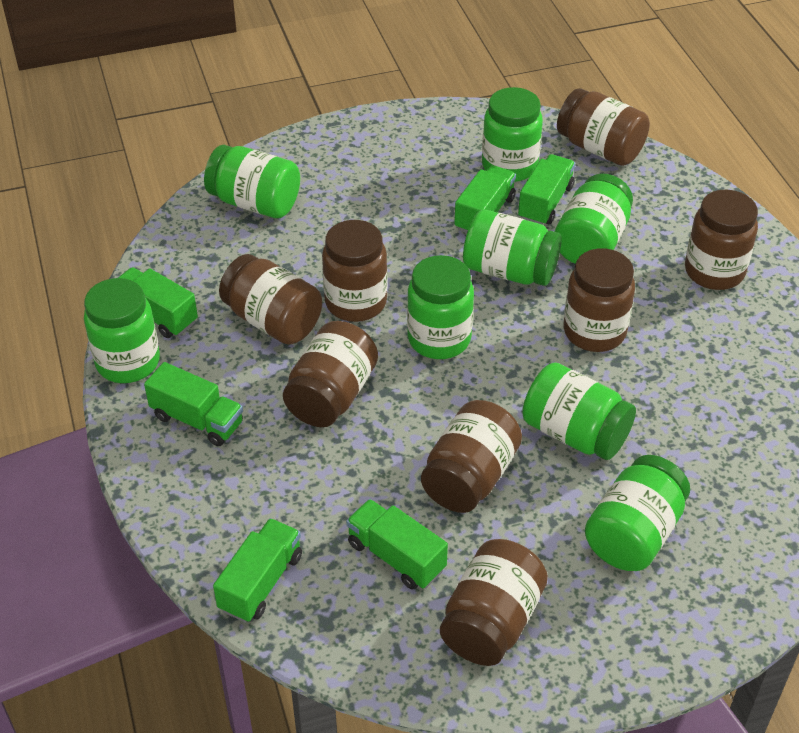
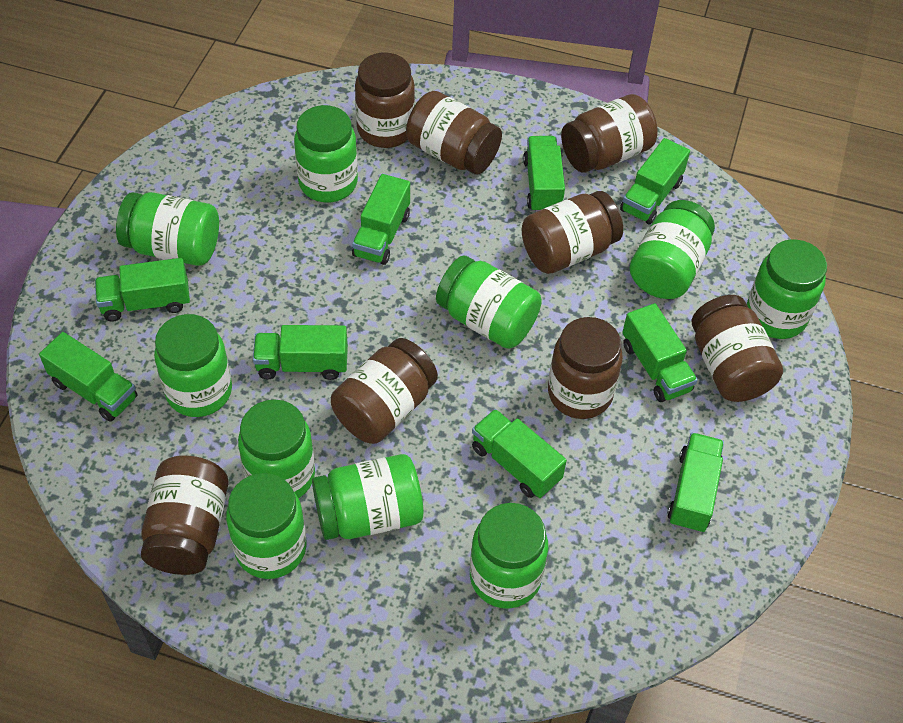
green jar: 8 -> 10
green truck: 6 -> 9

